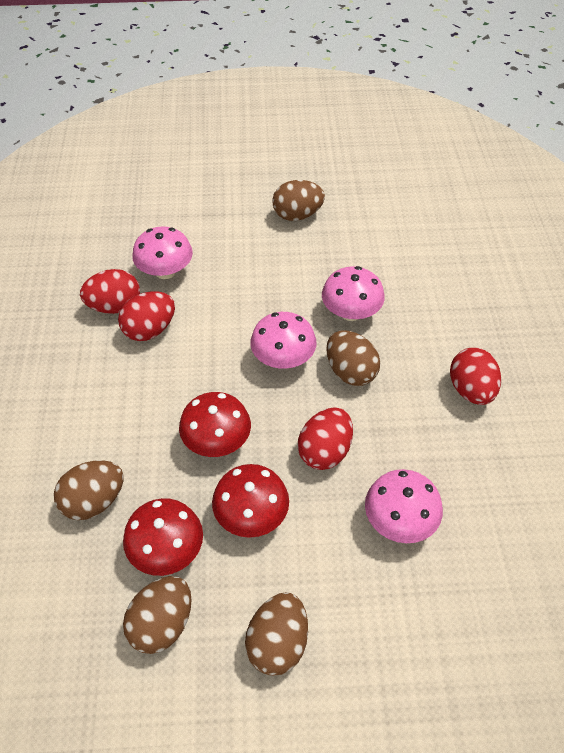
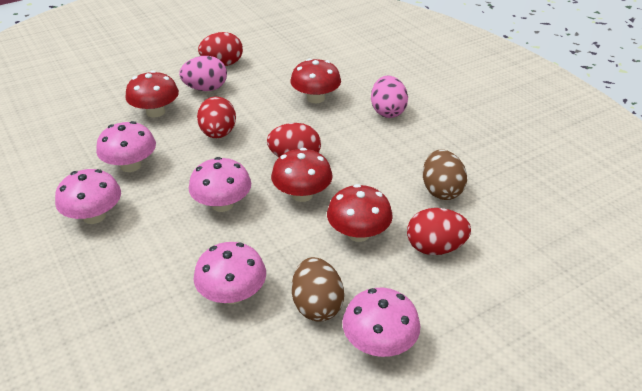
brown egg: 5 -> 2
pink egg: 0 -> 2
pink mushroom: 4 -> 5
red mushroom: 3 -> 4

